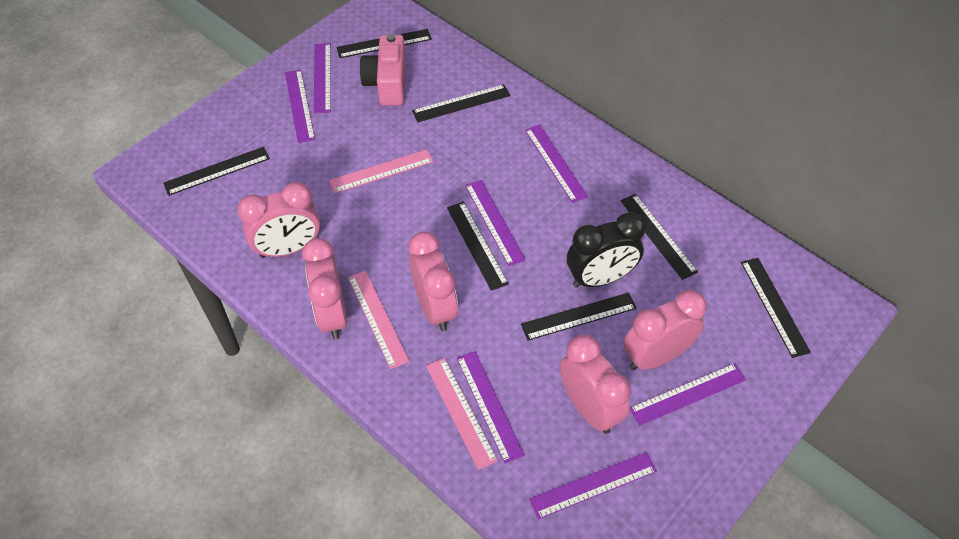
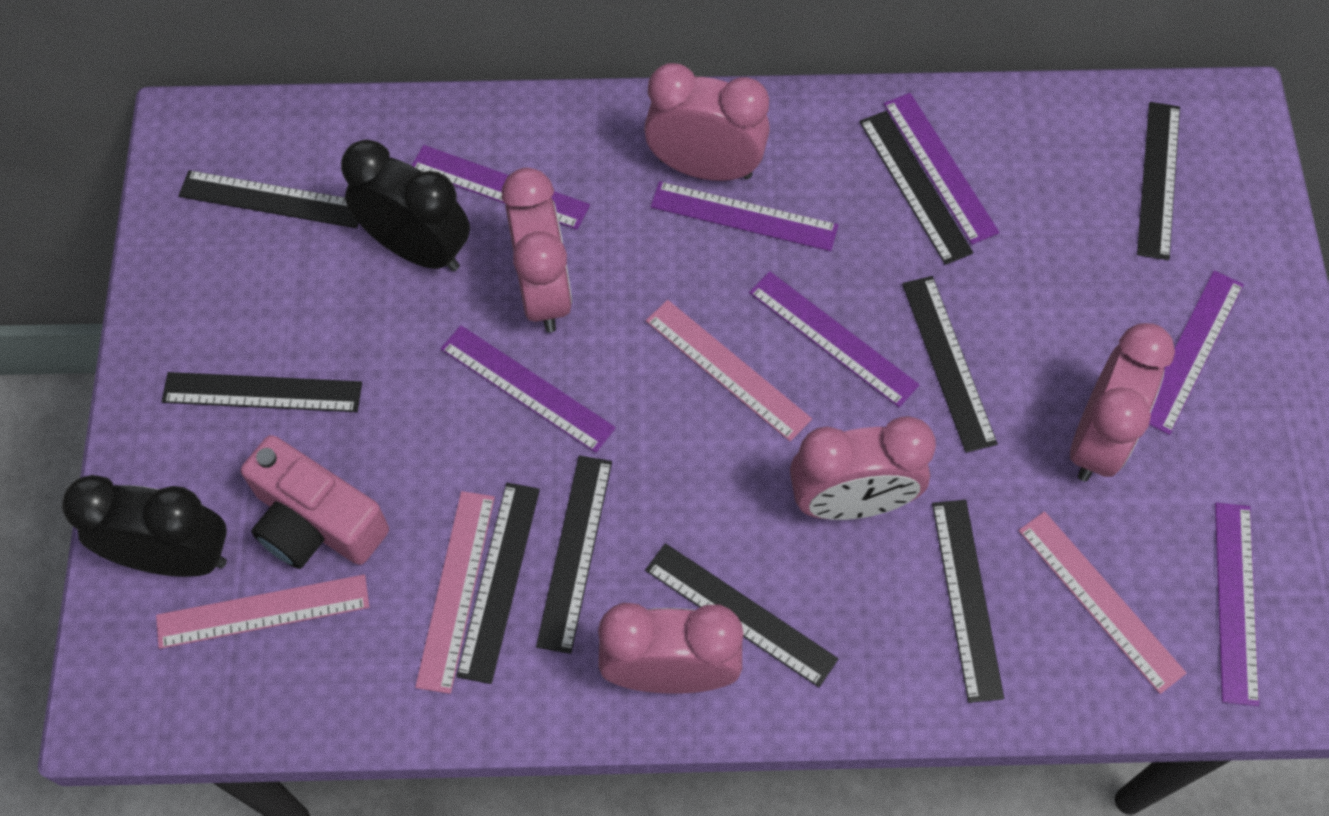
black clock: 1 -> 2
black ruler: 7 -> 9
pink ruler: 3 -> 4

